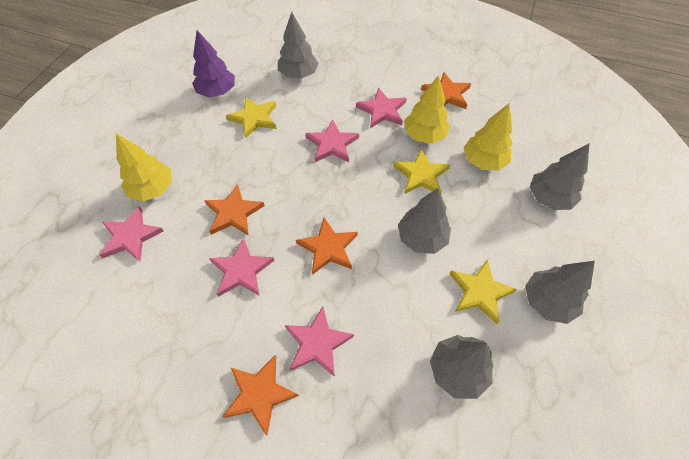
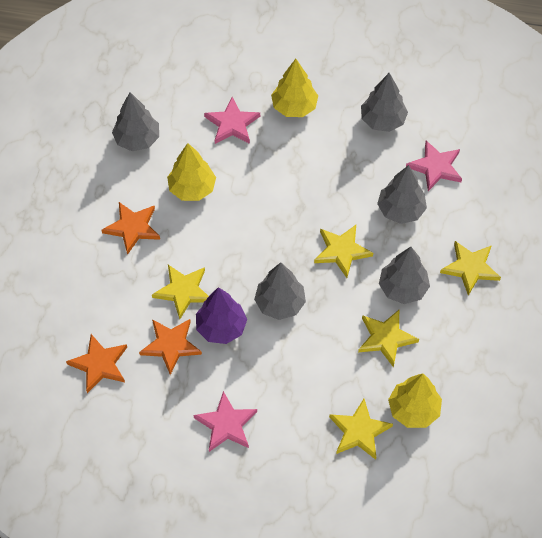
orange star: 4 -> 3
pink star: 5 -> 3
yellow star: 3 -> 5

